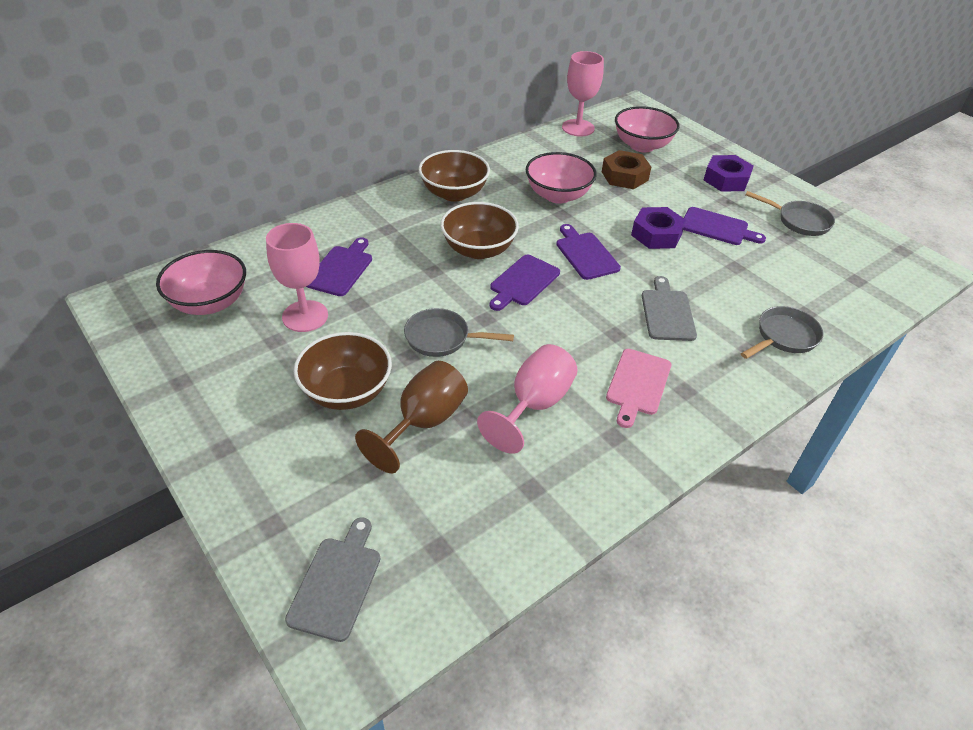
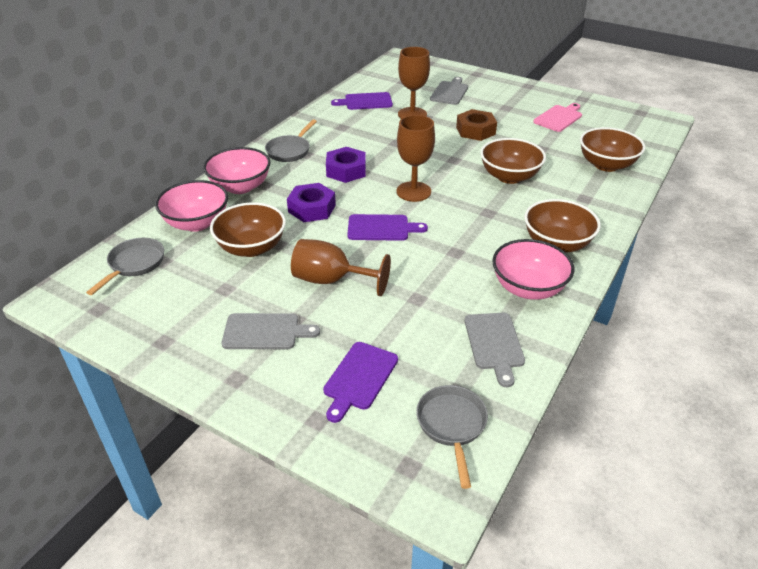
brown bowl: 3 -> 4
brown goblet: 1 -> 3
grey cutting board: 2 -> 3
pink goblet: 3 -> 0
purple cutting board: 4 -> 3

